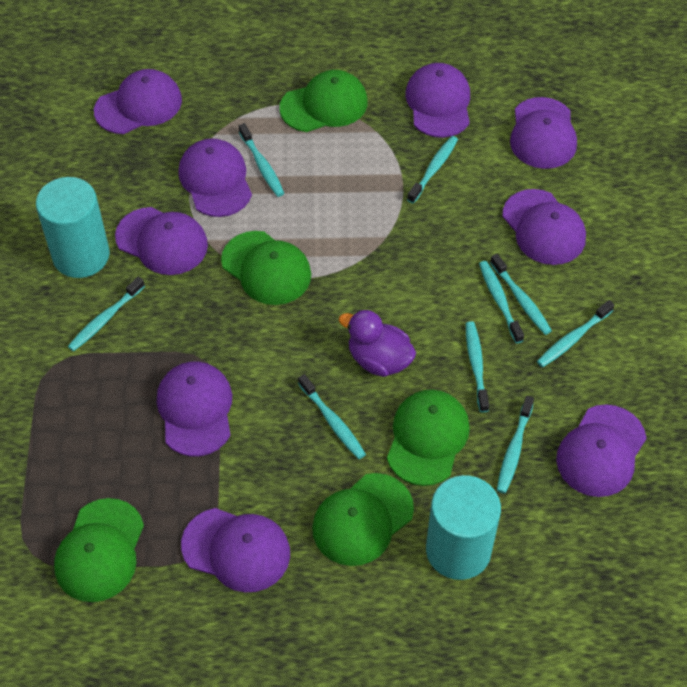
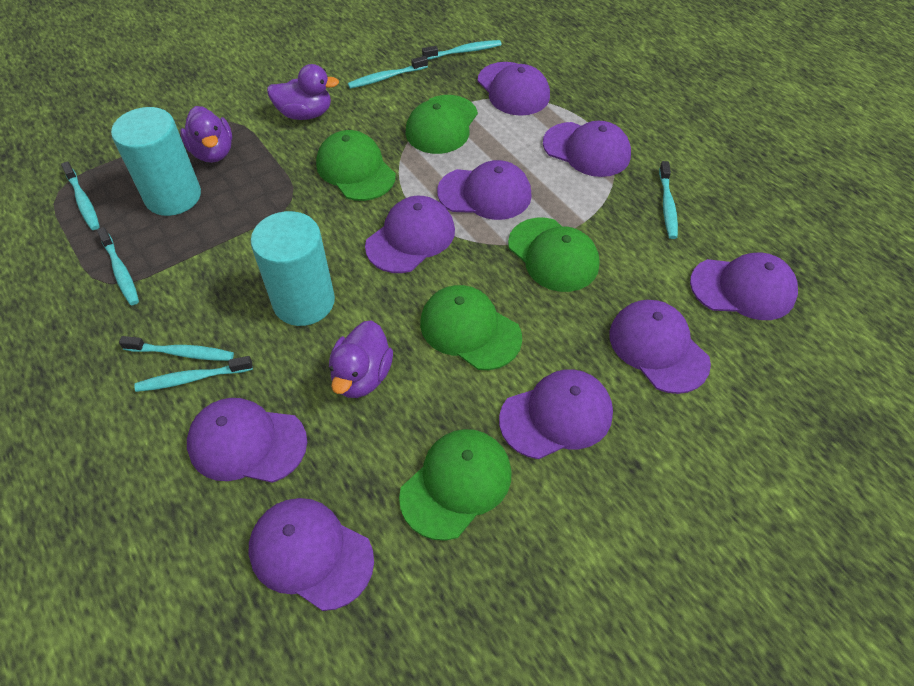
purple duck: 1 -> 3
turquoise toothbrush: 9 -> 7

